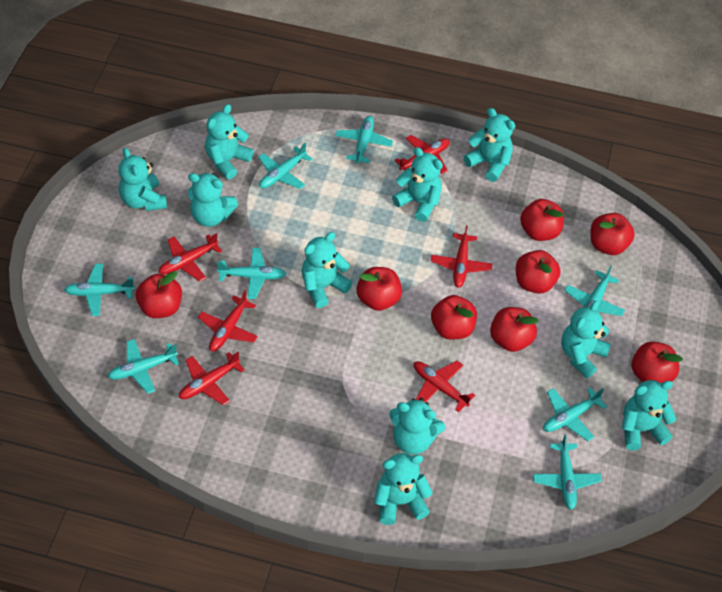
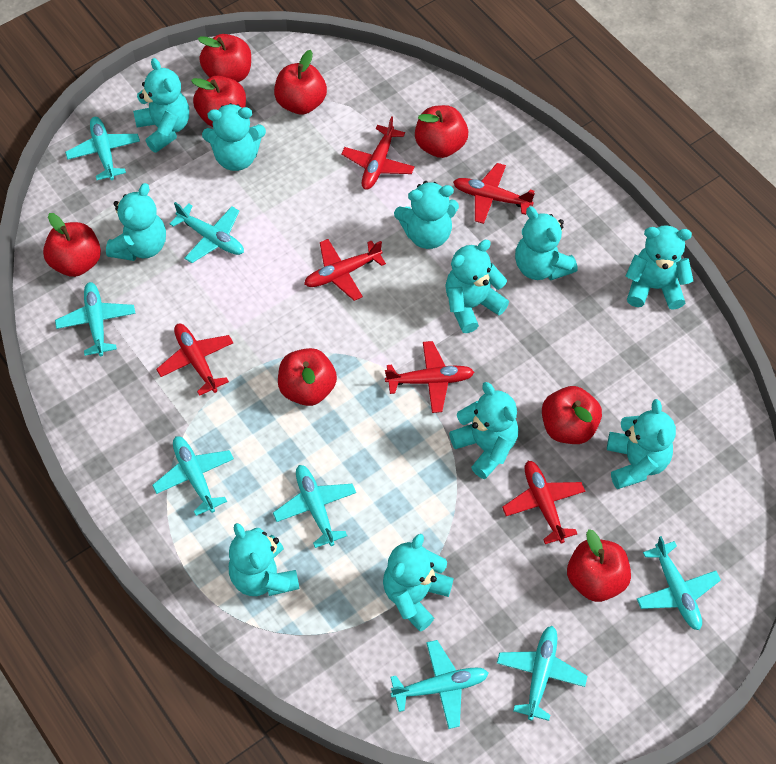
turquoise teddy bear: 10 -> 11

